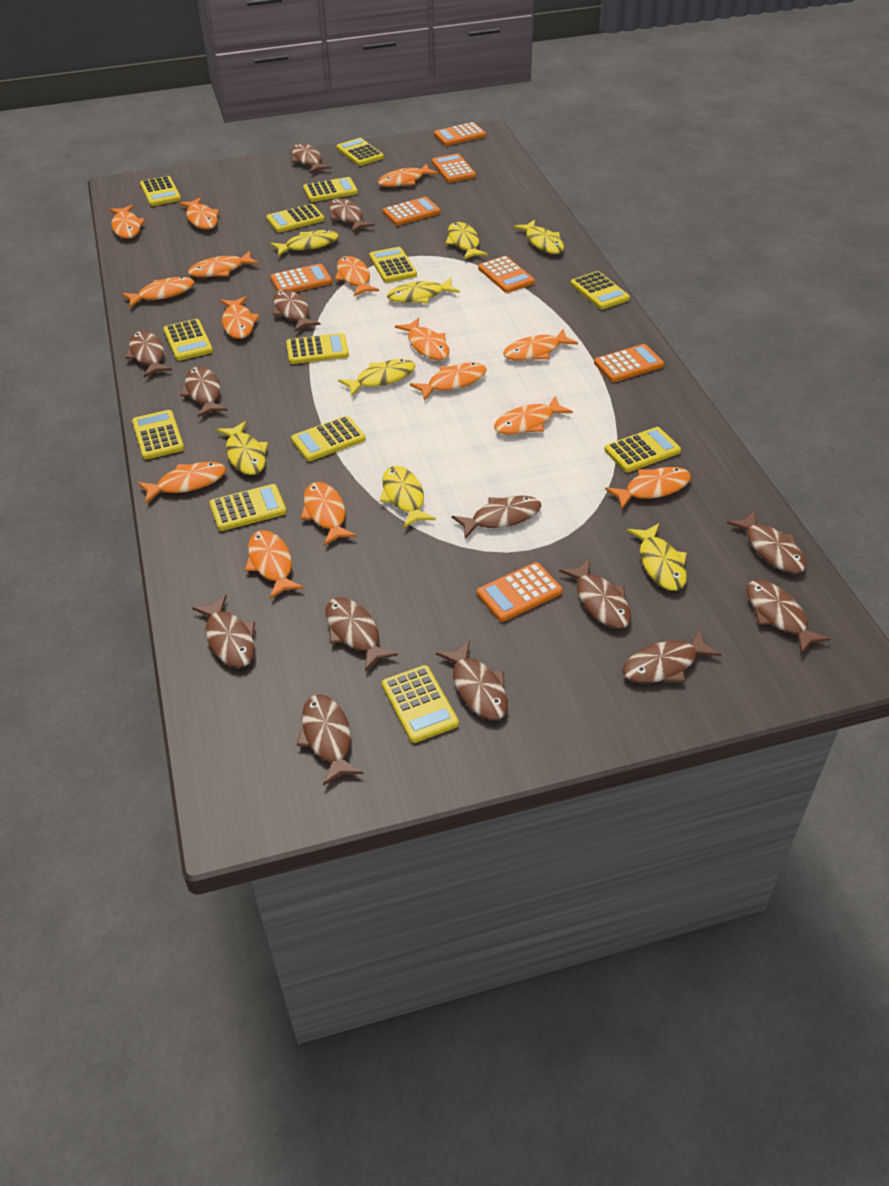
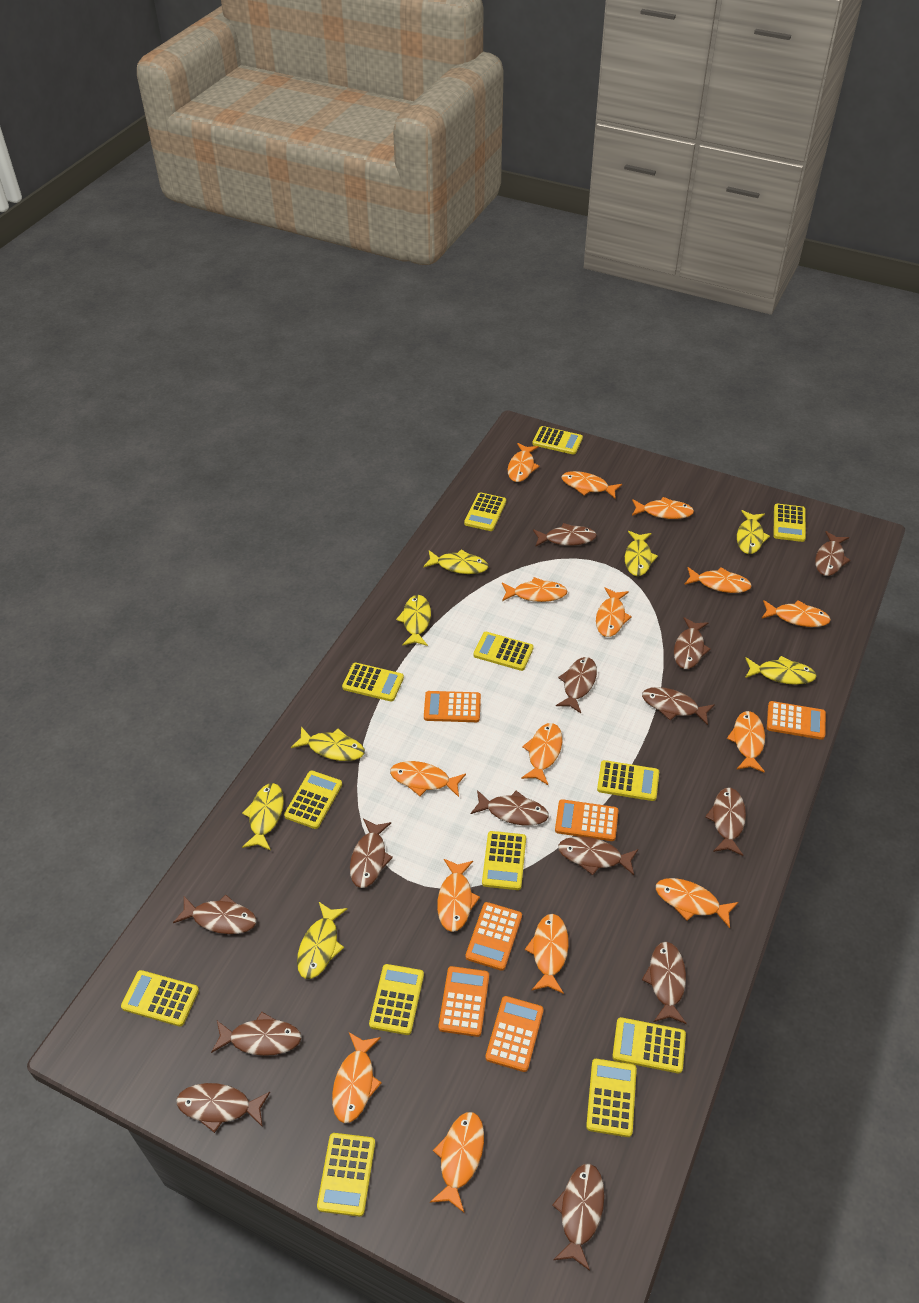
orange calculator: 7 -> 6

